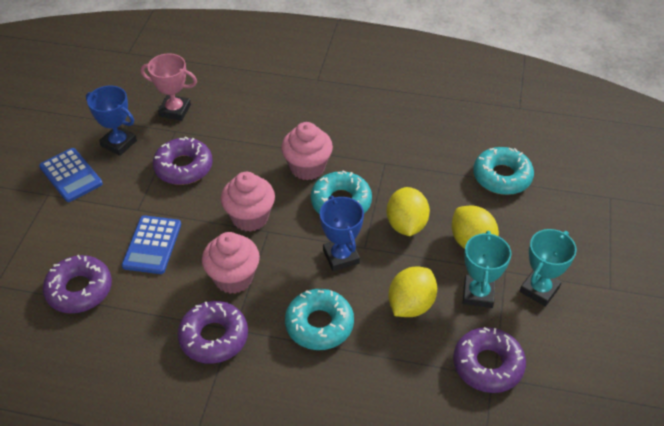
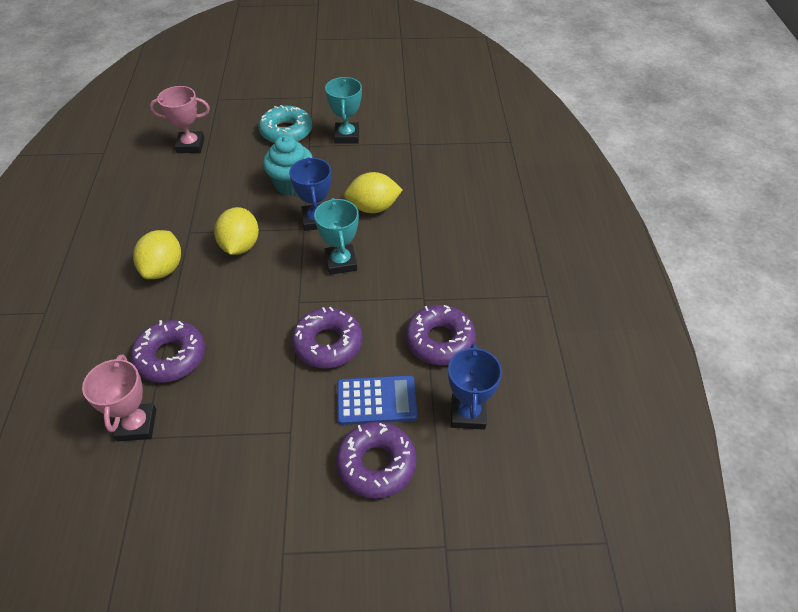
blue calculator: 2 -> 1
pink cupcake: 3 -> 0
pink trophy: 1 -> 2
turquoise cupcake: 0 -> 1
turquoise donut: 3 -> 1

